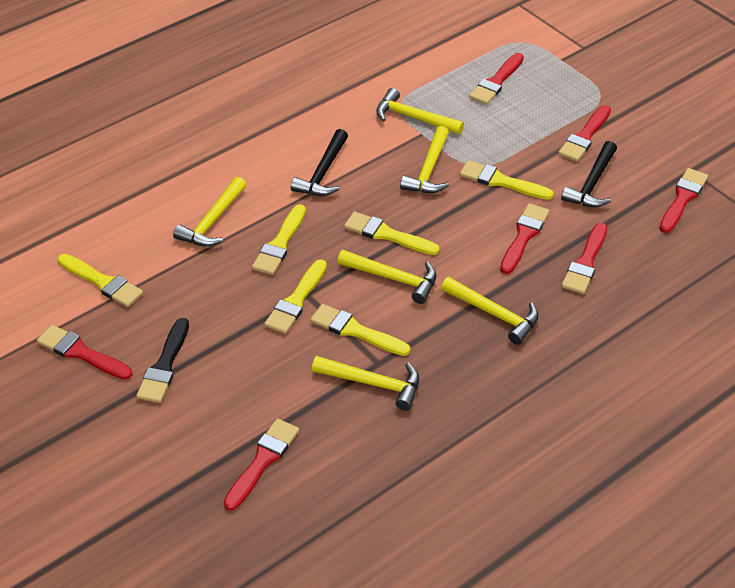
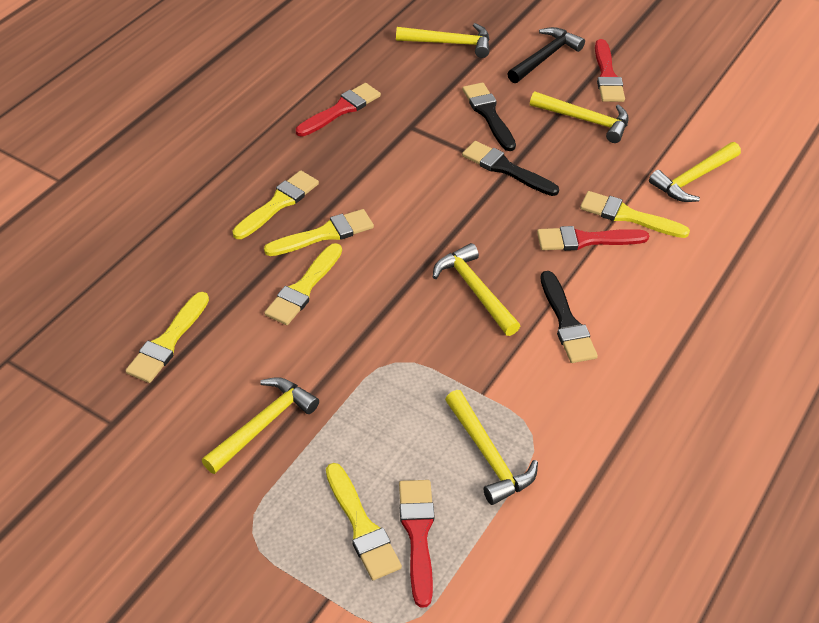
black brush: 1 -> 3
black hammer: 2 -> 1
red brush: 7 -> 4

